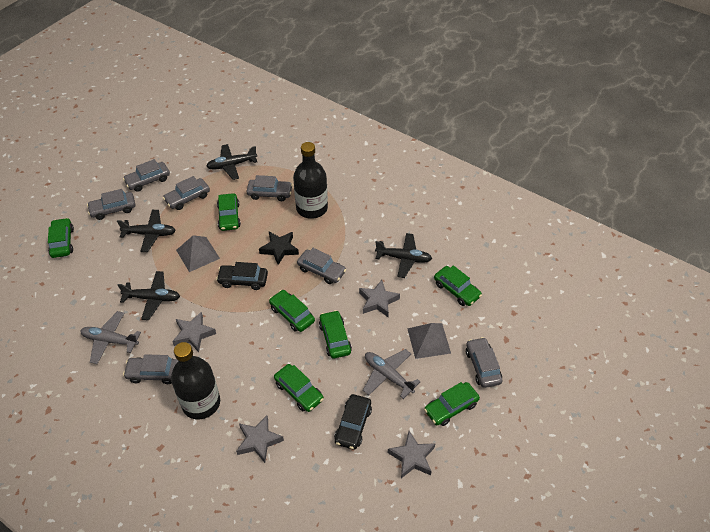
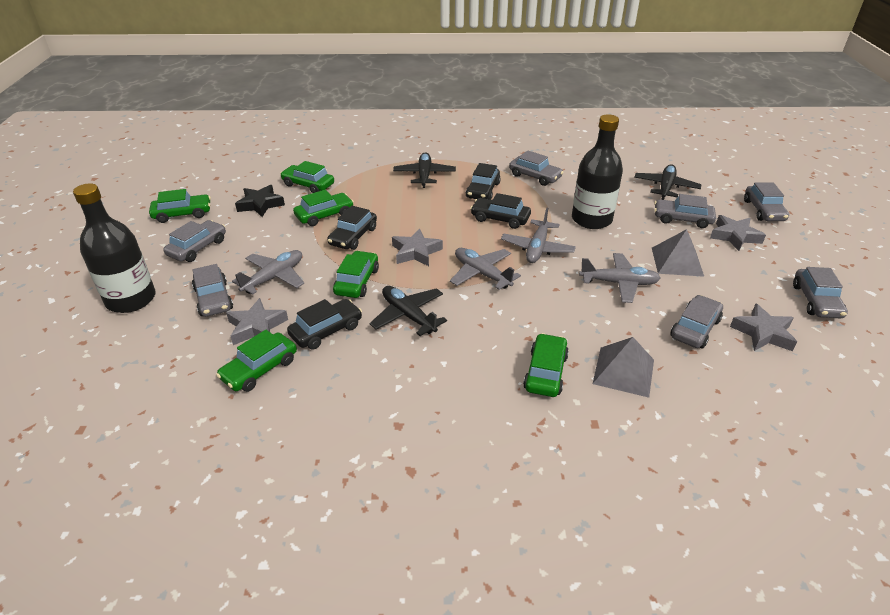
black car: 2 -> 4
black plane: 4 -> 3
green car: 7 -> 6
grey plane: 2 -> 4

